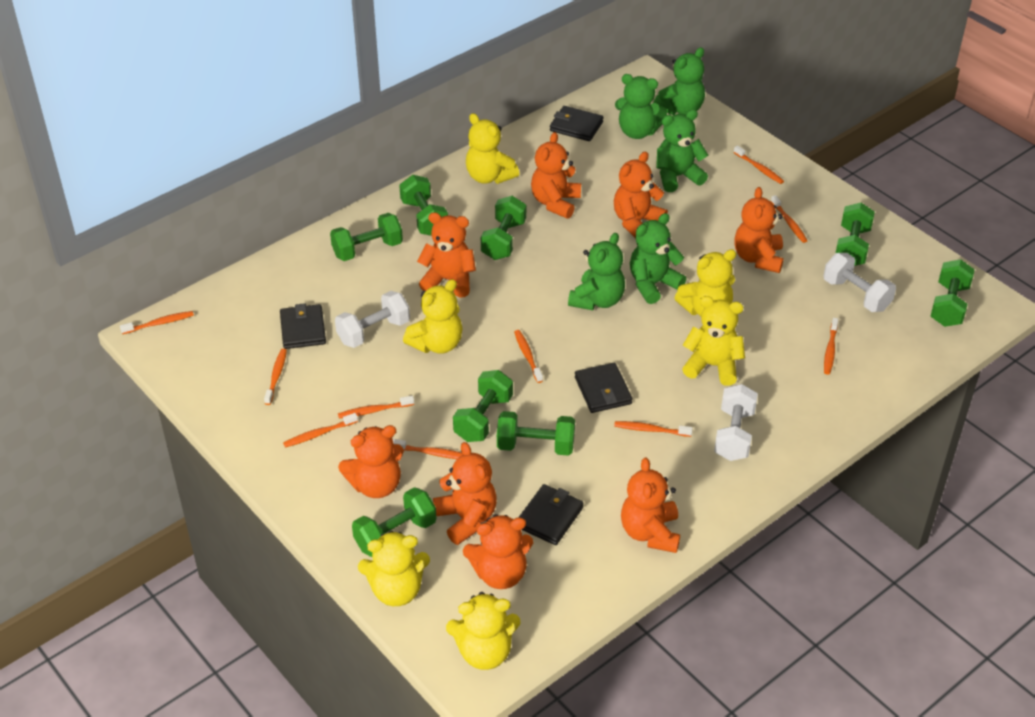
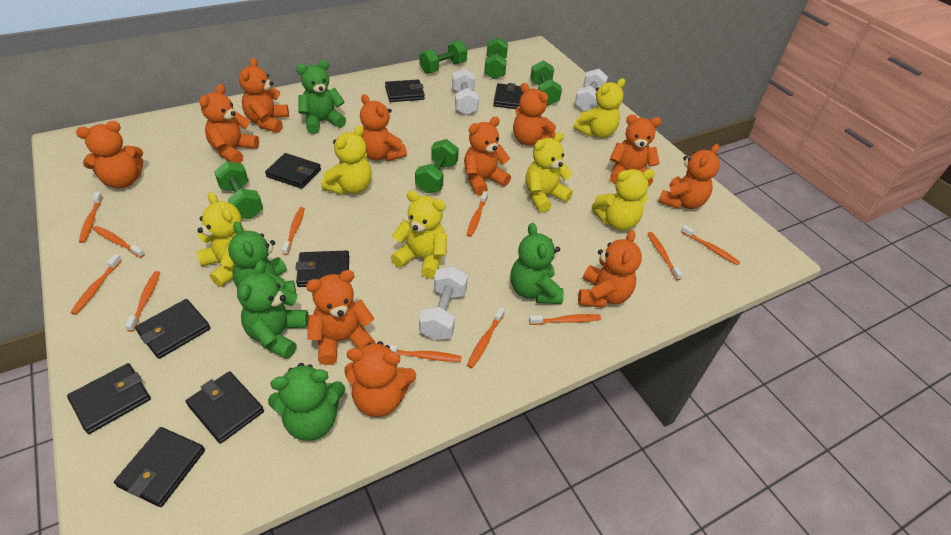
black wallet: 4 -> 8
green dumbbell: 8 -> 5
orange teddy bear: 8 -> 11
orange toothbrush: 10 -> 11

